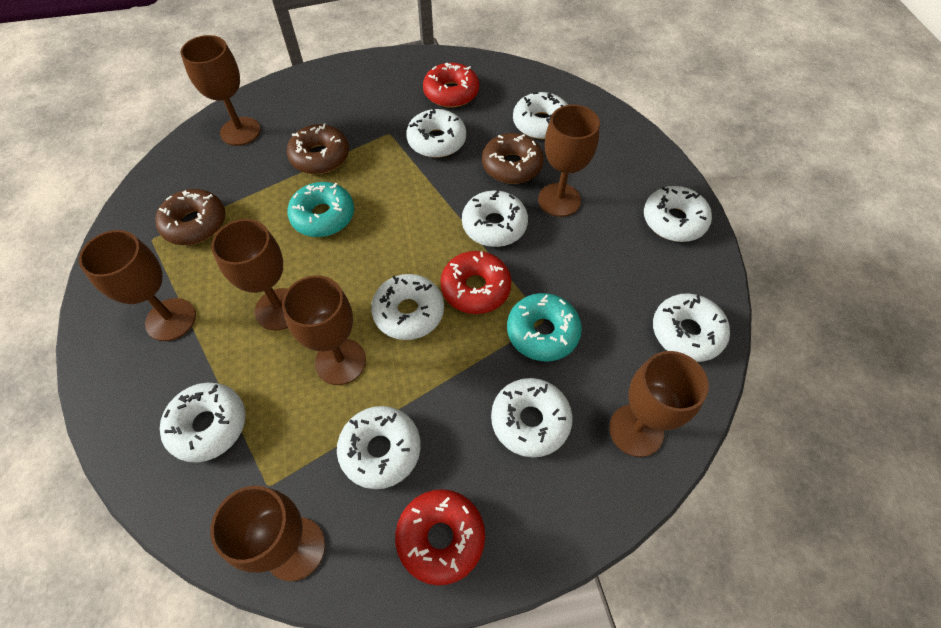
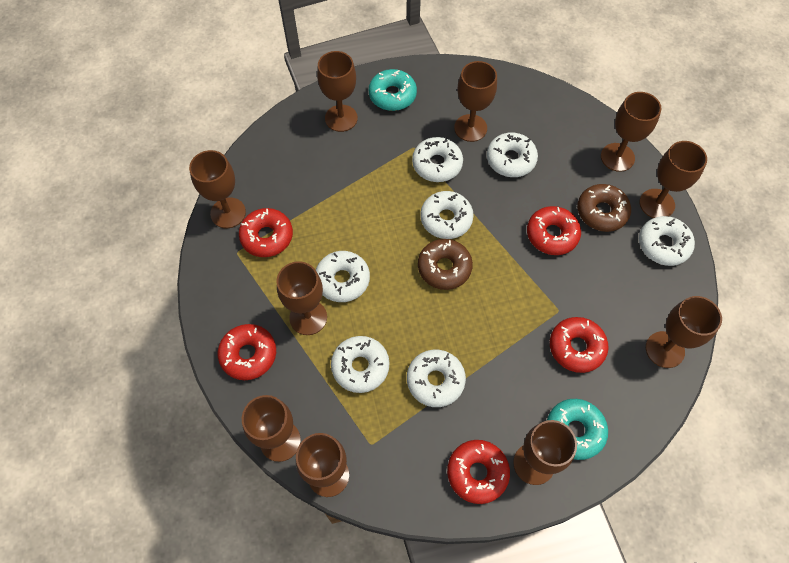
brown donut: 3 -> 2
brown goblet: 7 -> 10
red donut: 3 -> 5
white donut: 9 -> 7

